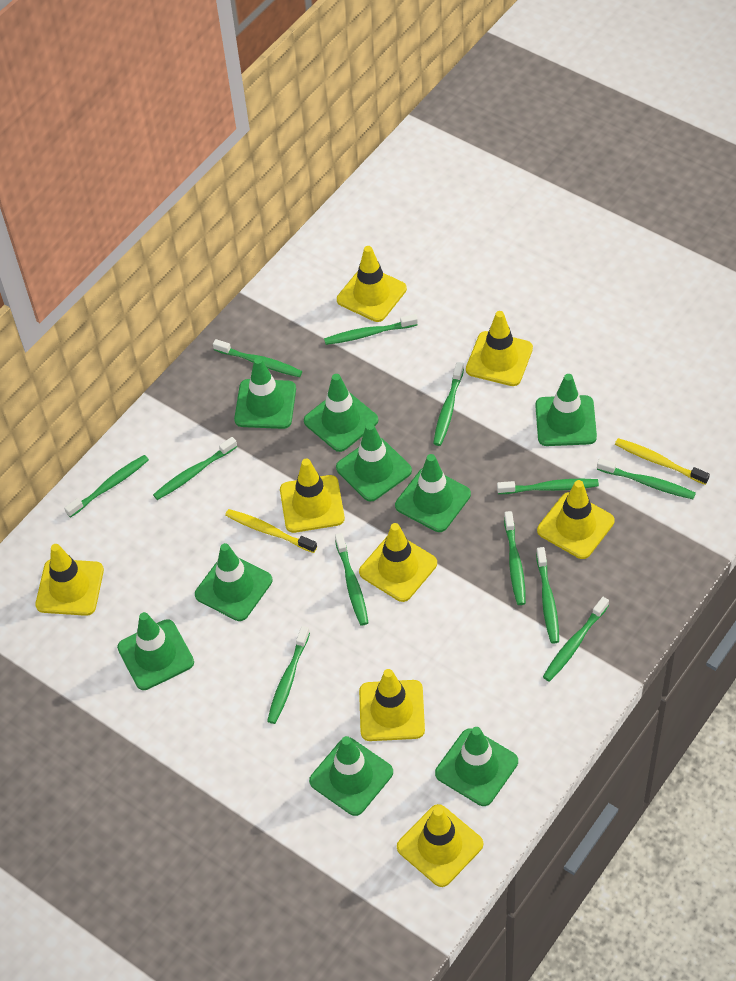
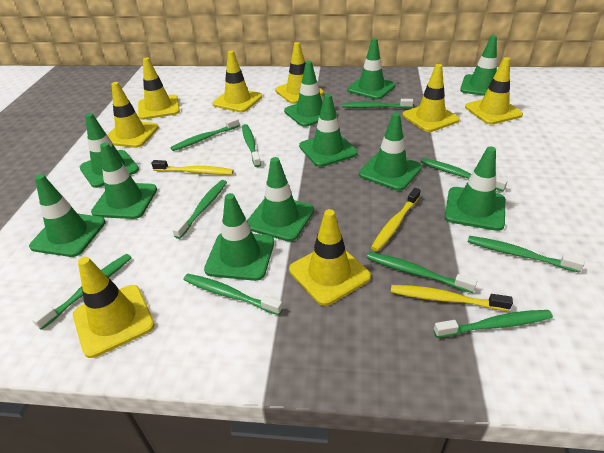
green toothbrush: 12 -> 10
green traffic cone: 9 -> 11
yellow toothbrush: 2 -> 3

